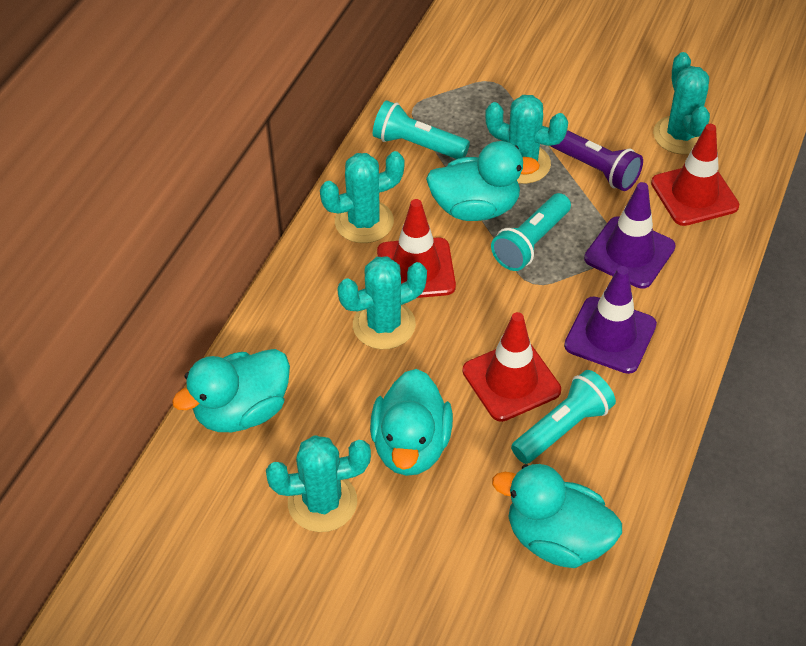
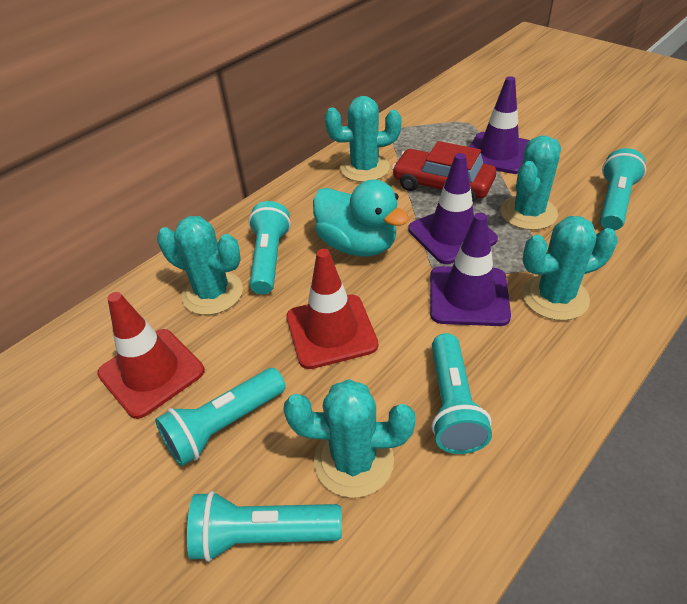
purple flashlight: 1 -> 0
purple traffic cone: 2 -> 3
red car: 0 -> 1
red traffic cone: 3 -> 2
turquoise duck: 4 -> 1
turquoise flashlight: 3 -> 5

